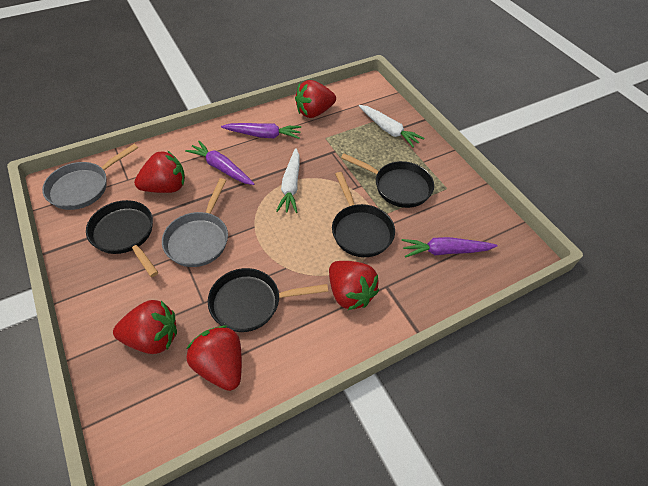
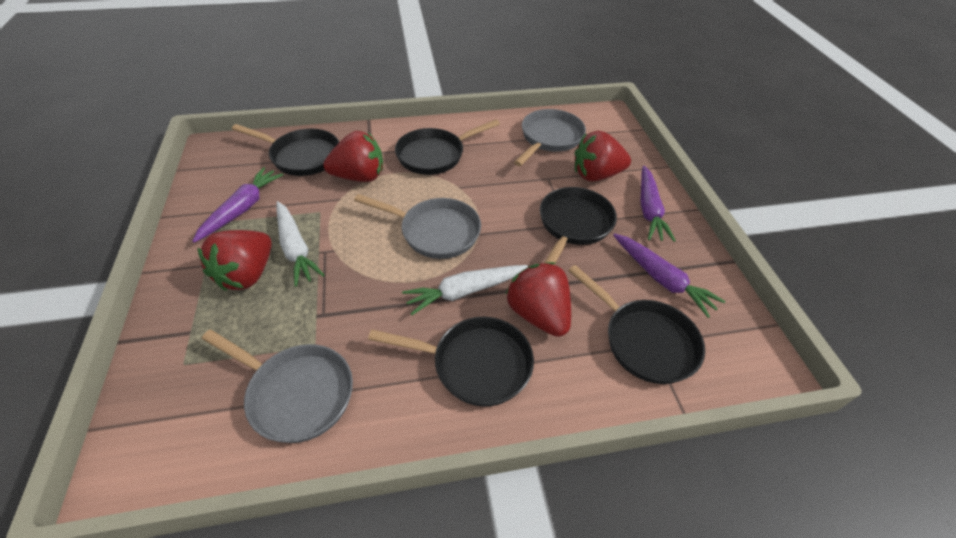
black pan: 4 -> 5
grey pan: 2 -> 3
red strawberry: 5 -> 4

